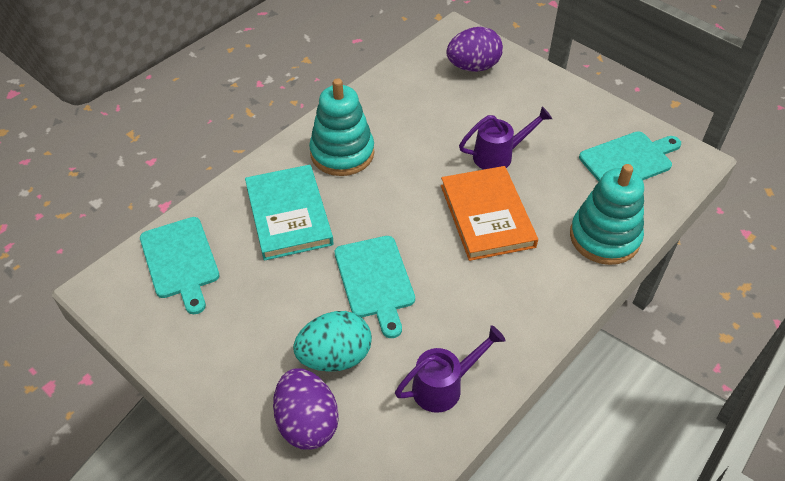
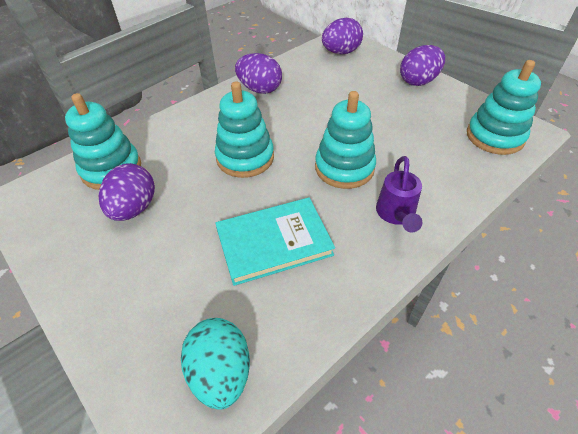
orange book: 1 -> 0
purple egg: 2 -> 4
purple watering can: 2 -> 1
turquoise cutting board: 3 -> 0
turquoise stacking toy: 2 -> 4

